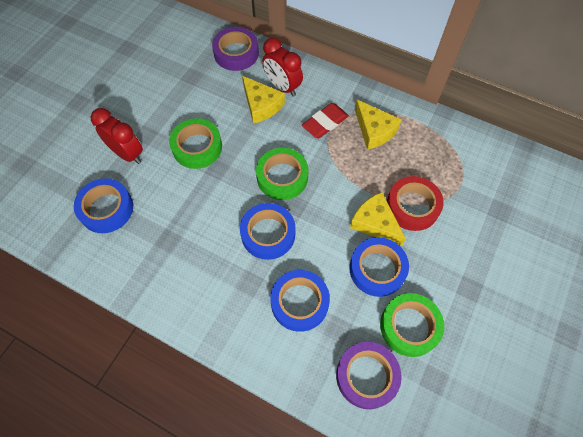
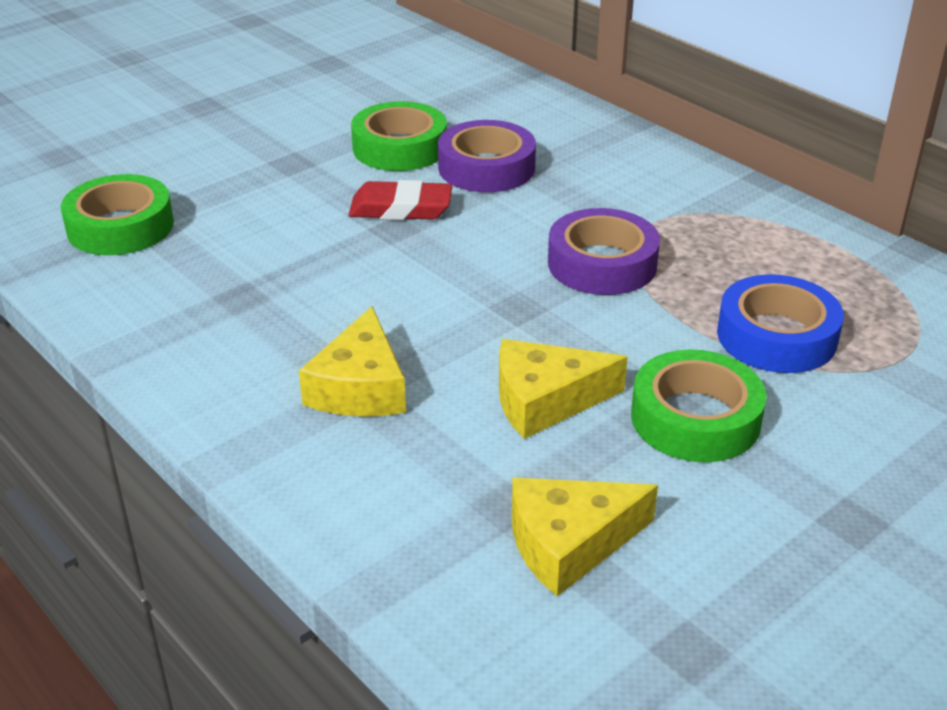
blue tape: 4 -> 1
red clock: 2 -> 0
red tape: 1 -> 0

